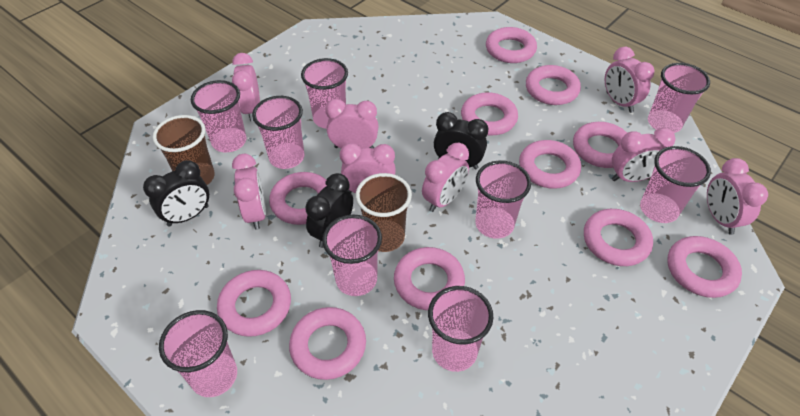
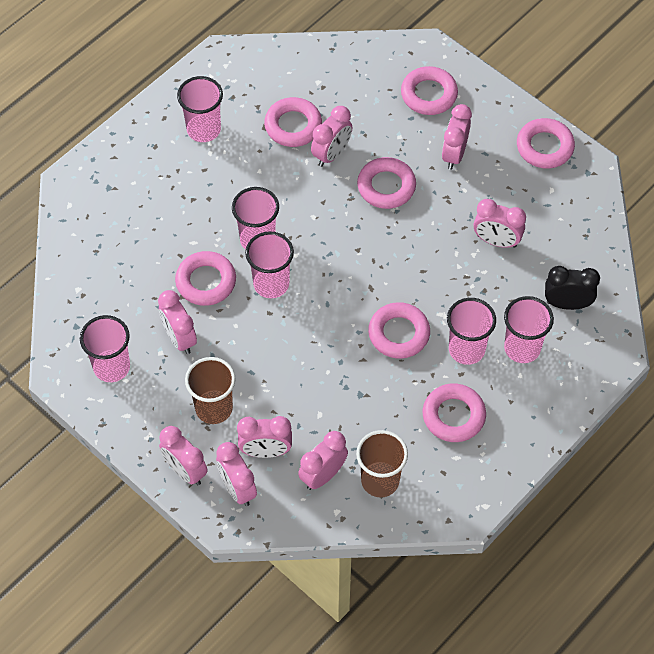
black clock: 3 -> 1
pink cup: 9 -> 6
pink ring: 11 -> 7

